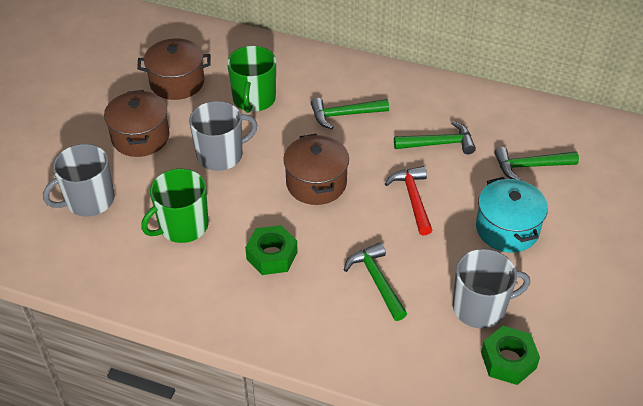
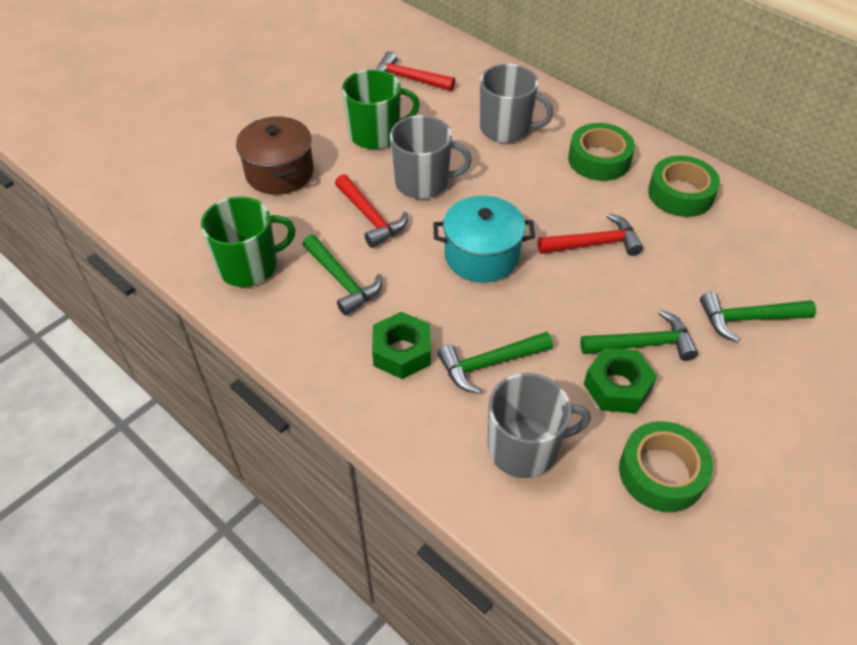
brown pot: 3 -> 1
green tape: 0 -> 3
red hammer: 1 -> 3

